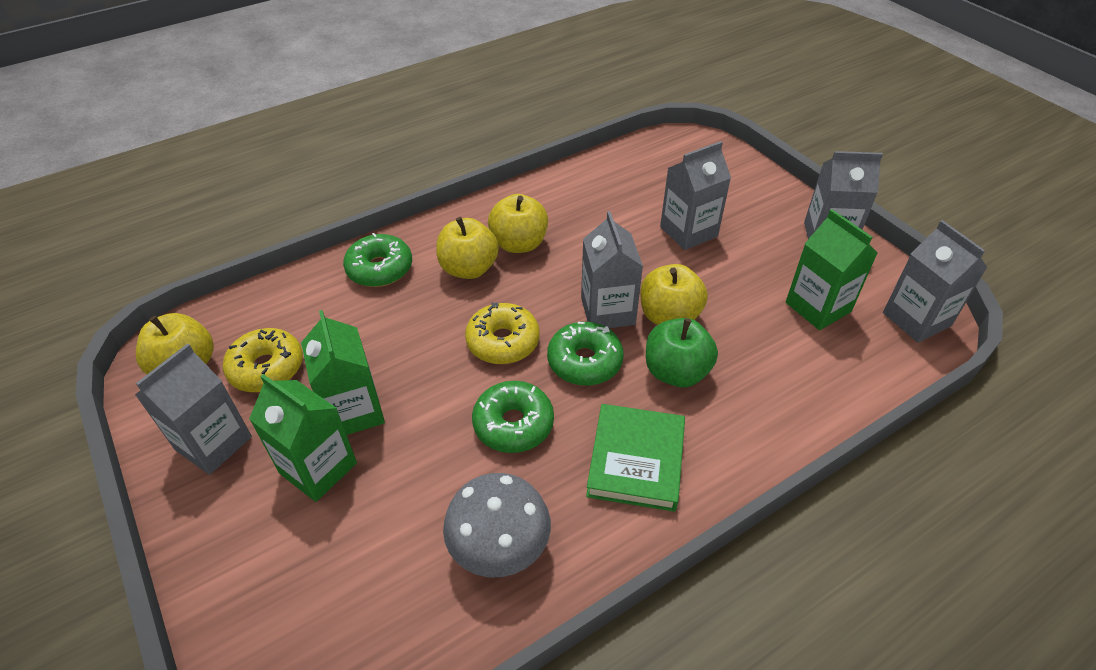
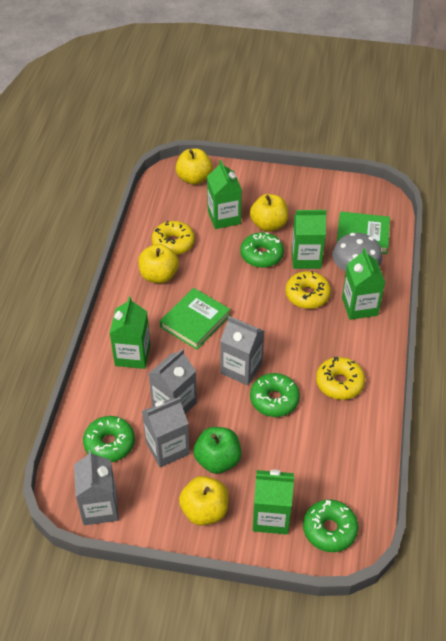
green book: 1 -> 2
green carton: 3 -> 5
green donut: 3 -> 4
grey carton: 5 -> 4
yellow donut: 2 -> 3

